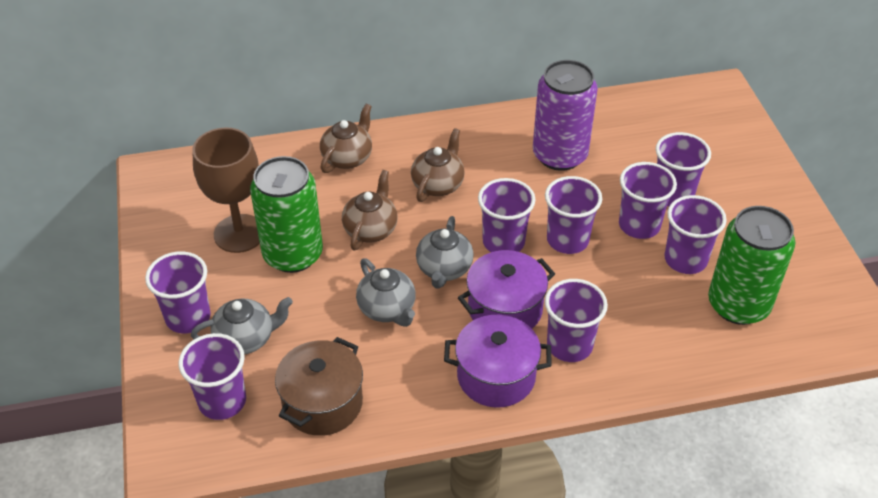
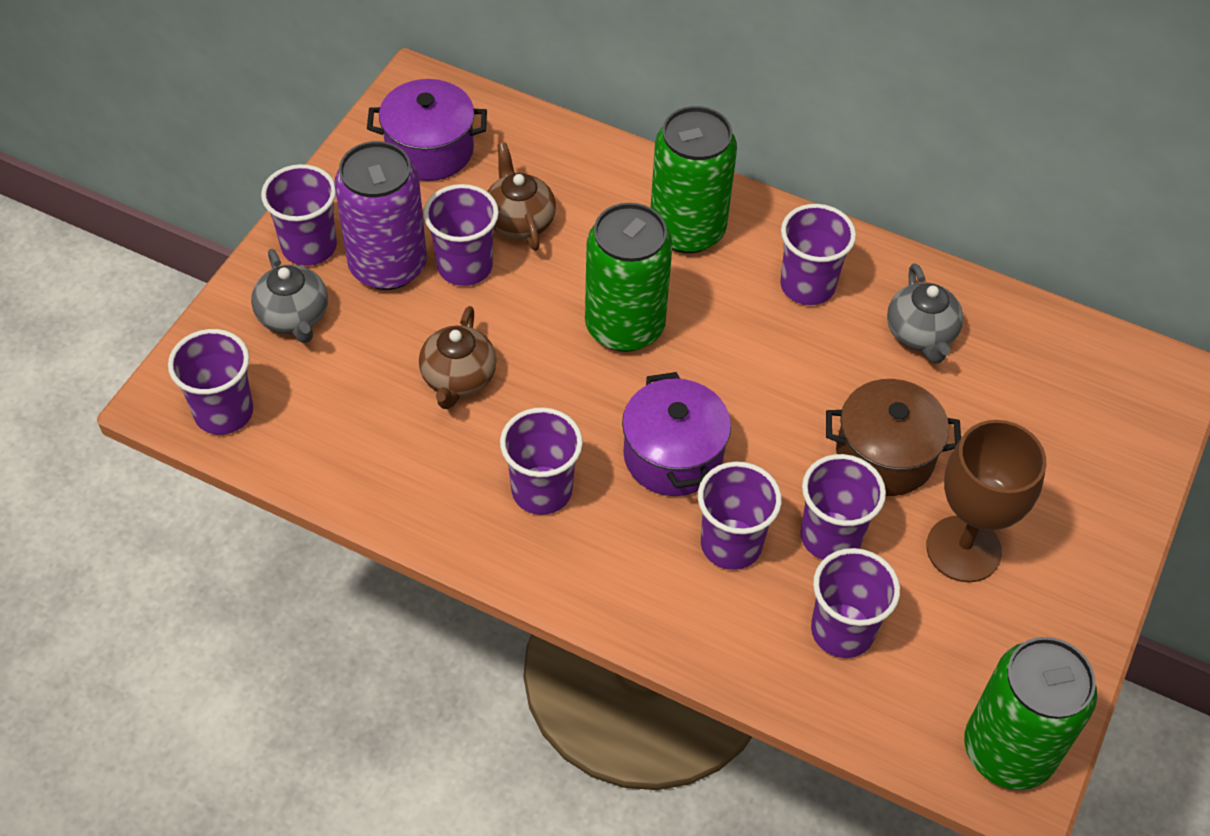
brown teapot: 3 -> 2
green can: 2 -> 3
grey teapot: 3 -> 2

